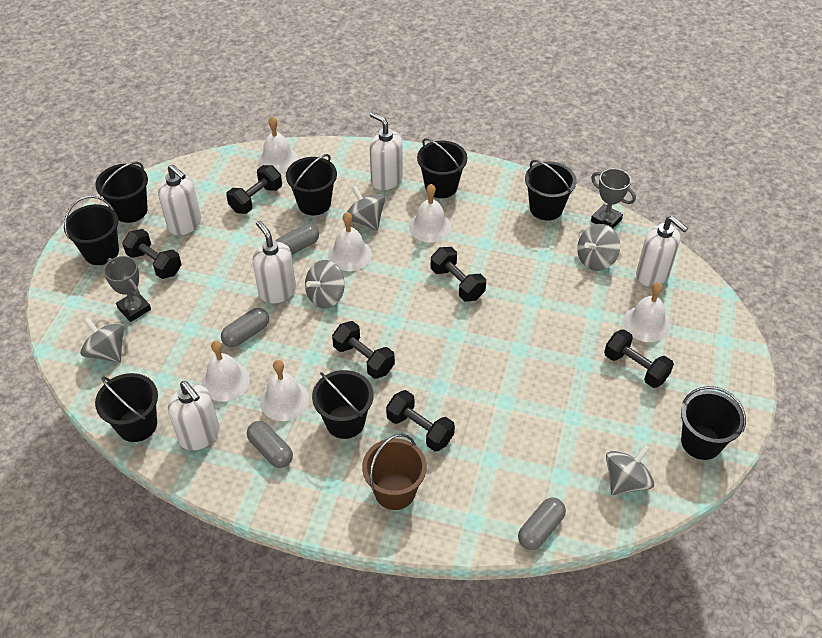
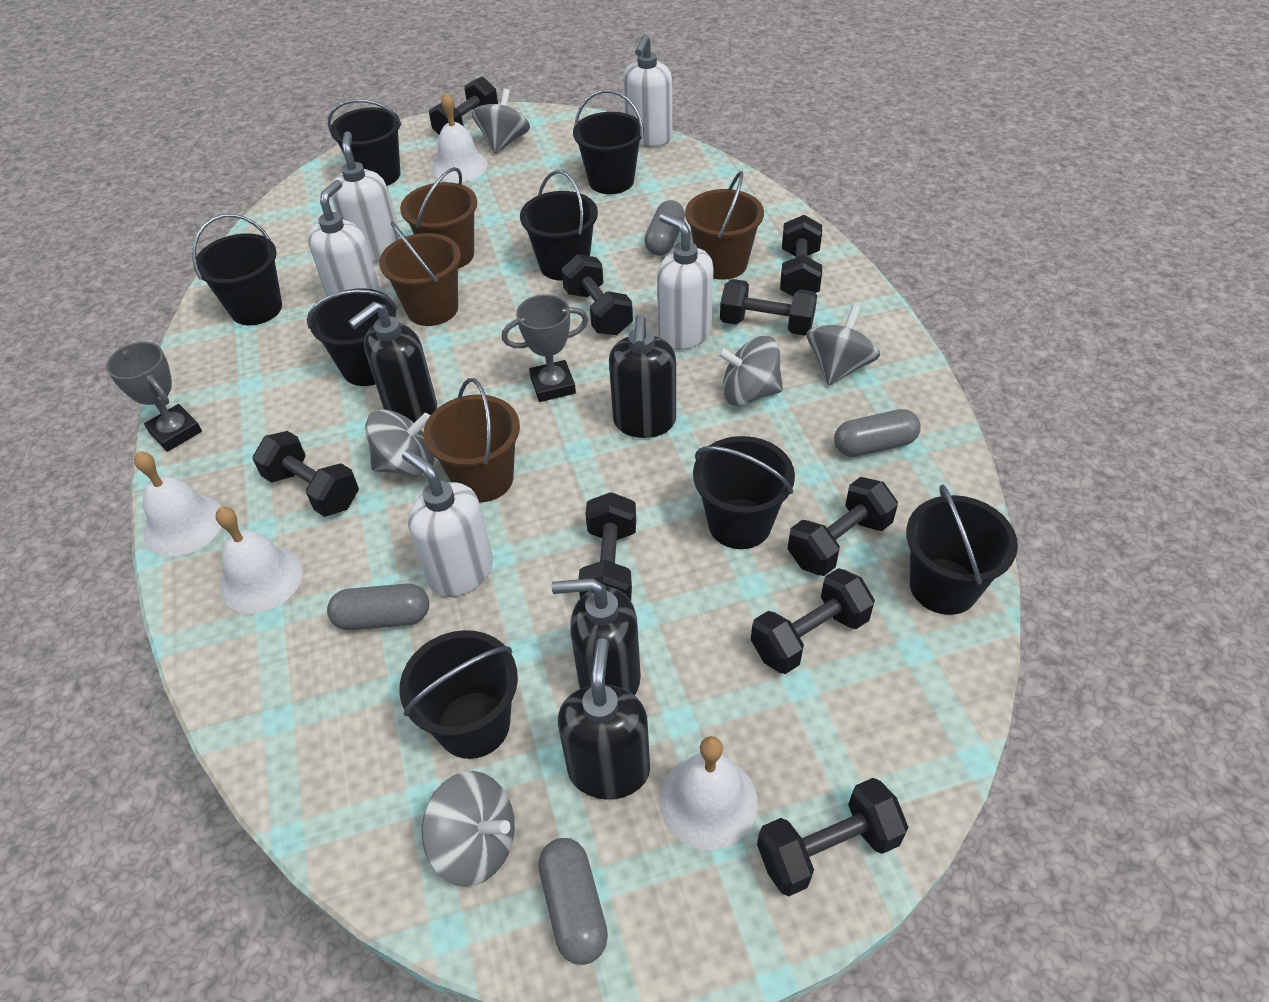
black dumbbell: 6 -> 9
black soap dispenser: 0 -> 4
brown bucket: 1 -> 4
white bell: 6 -> 4

